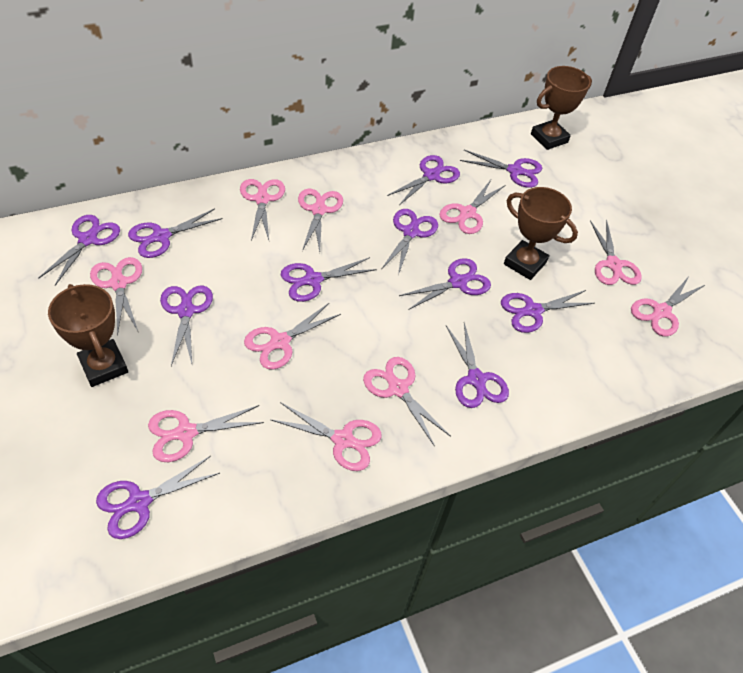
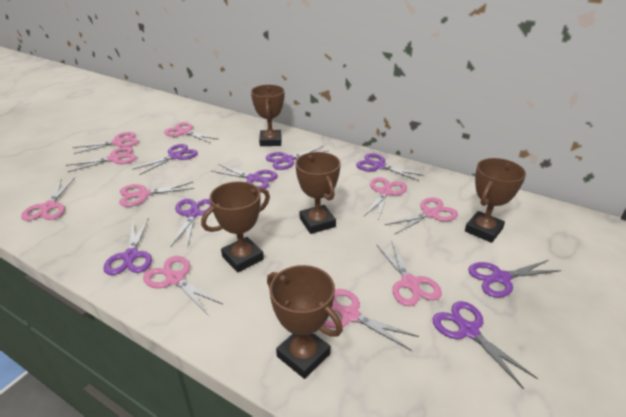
brown trophy: 3 -> 5
purple scissors: 11 -> 8

